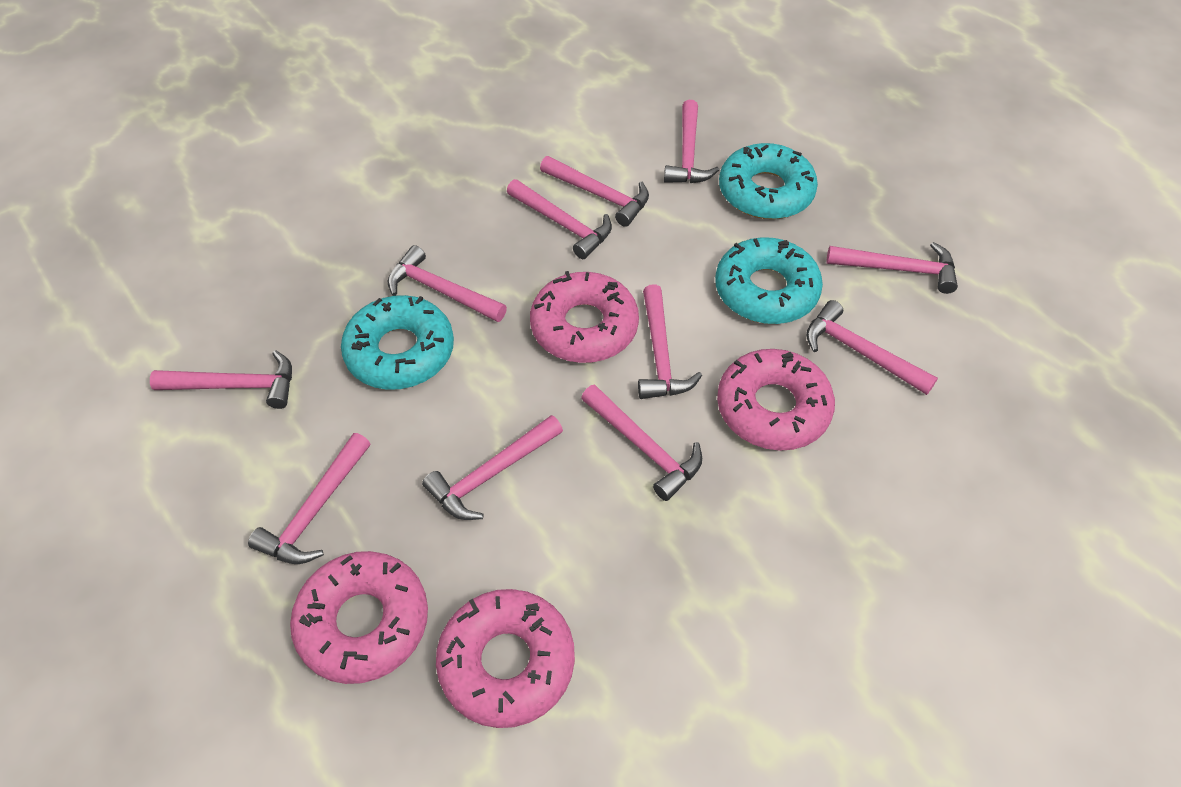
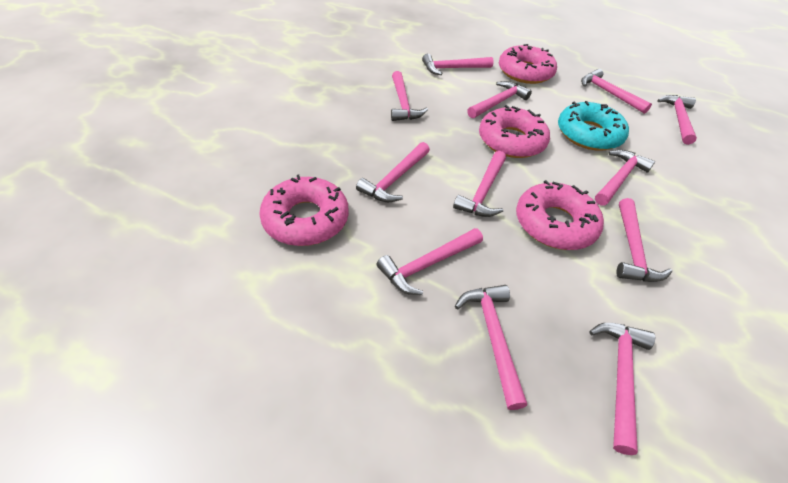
pink hammer: 11 -> 12
turquoise donut: 3 -> 1

